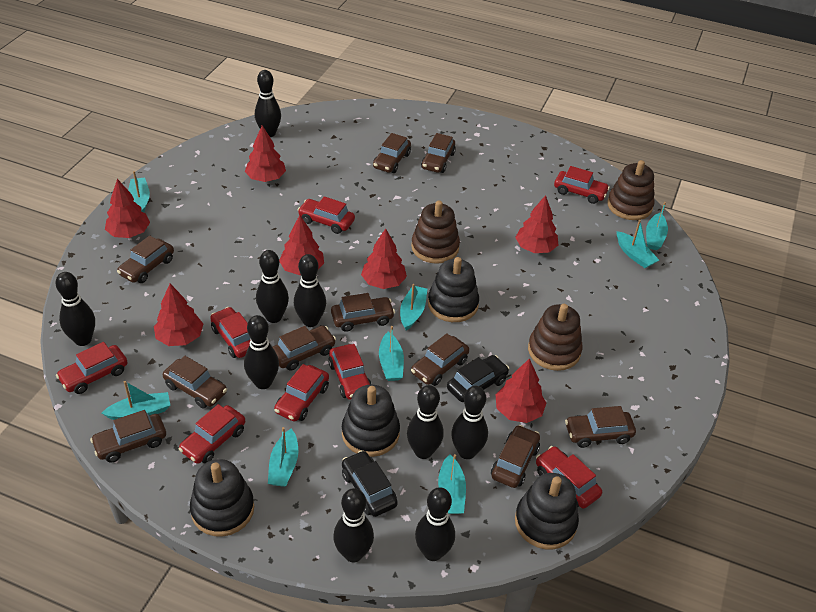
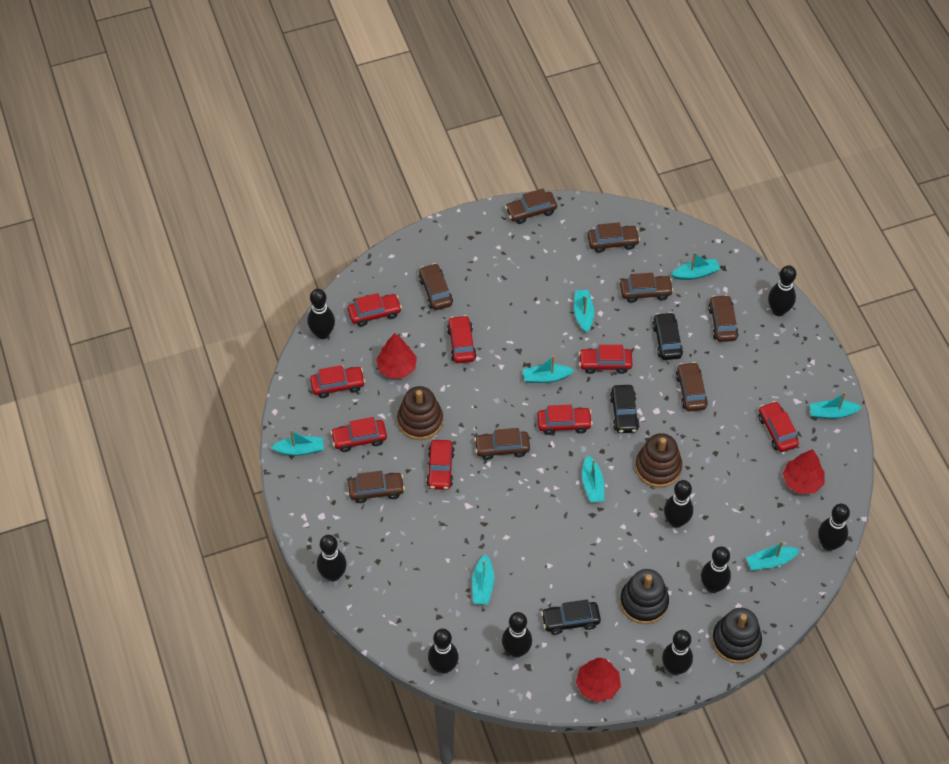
black car: 2 -> 3
black stacking toy: 4 -> 2
brown car: 10 -> 8
brown stacking toy: 3 -> 2
red tree: 7 -> 3

